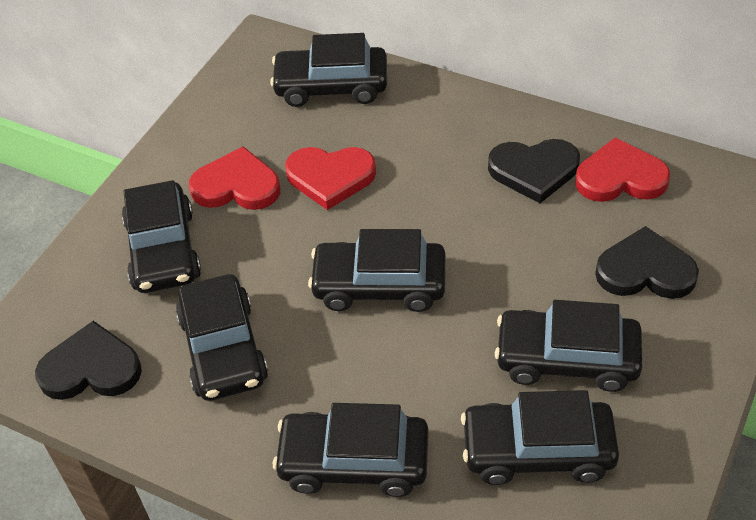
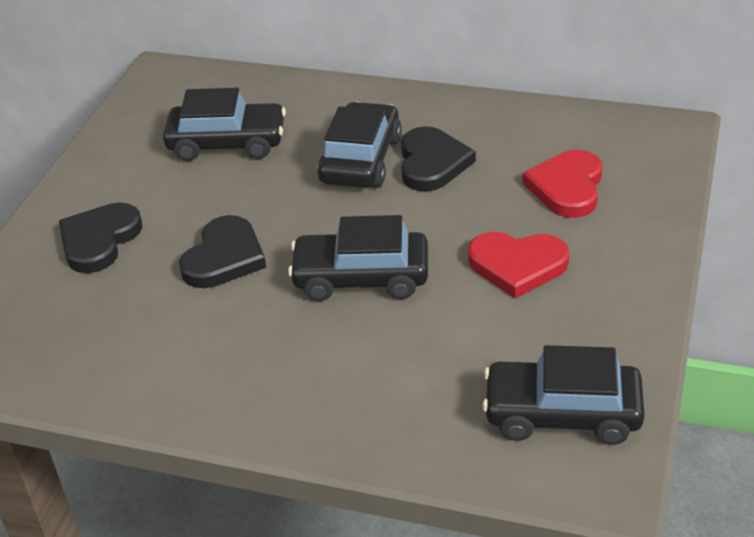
black car: 7 -> 4
red heart: 3 -> 2

